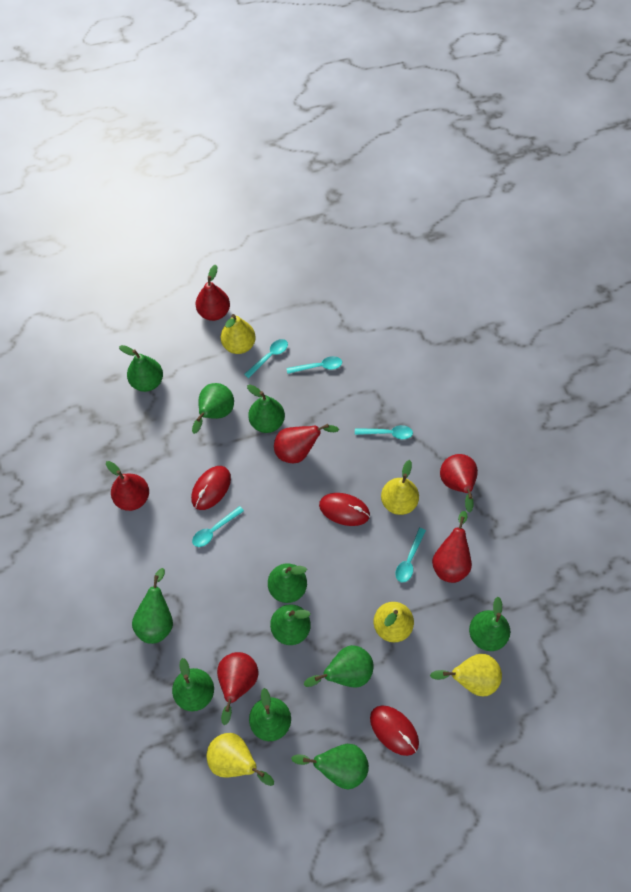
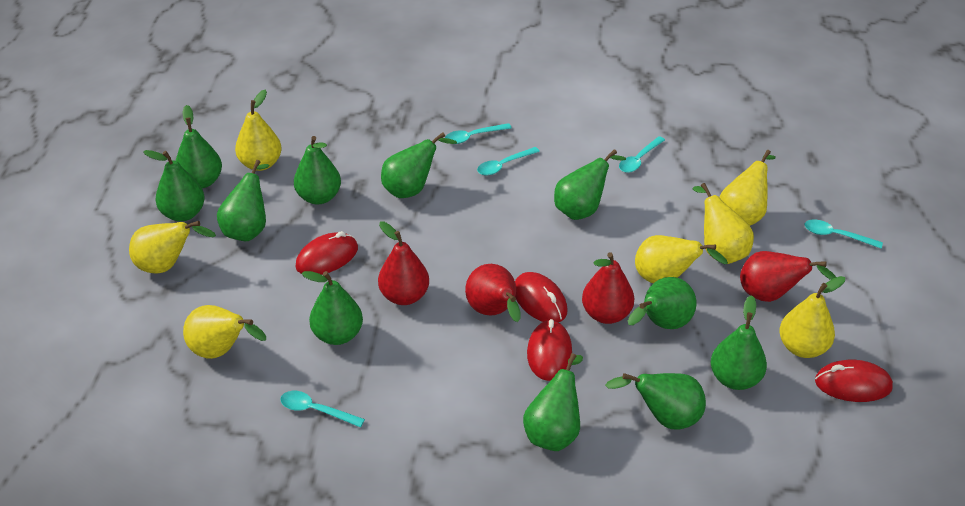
red mouse: 3 -> 4
red pear: 6 -> 4
yellow pear: 5 -> 7

